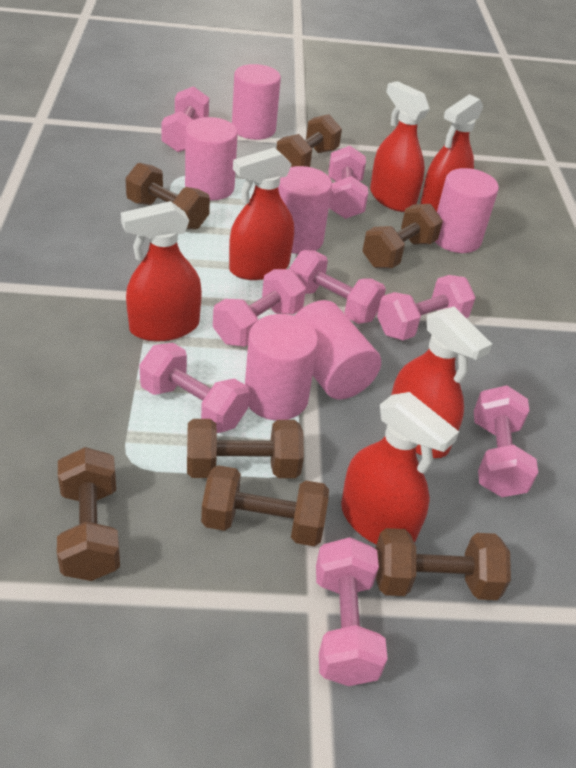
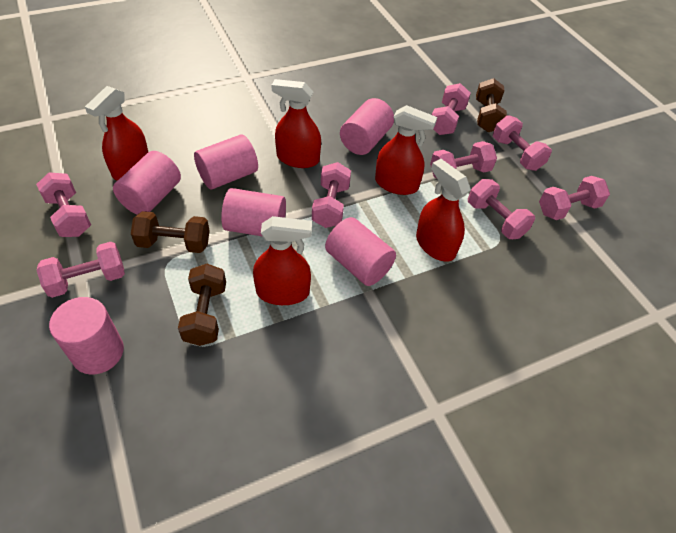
brown dumbbell: 7 -> 3
red spray bottle: 6 -> 5

